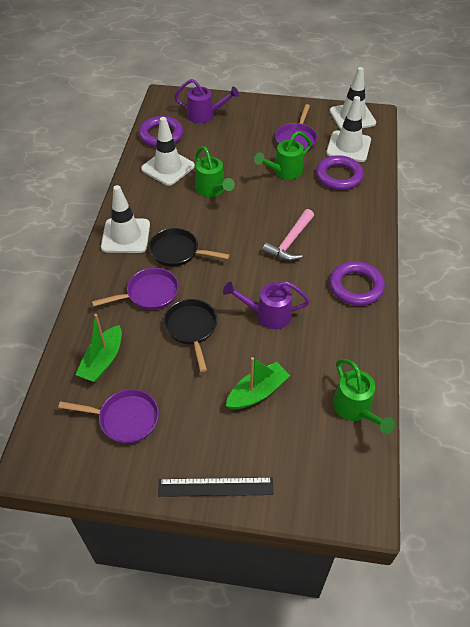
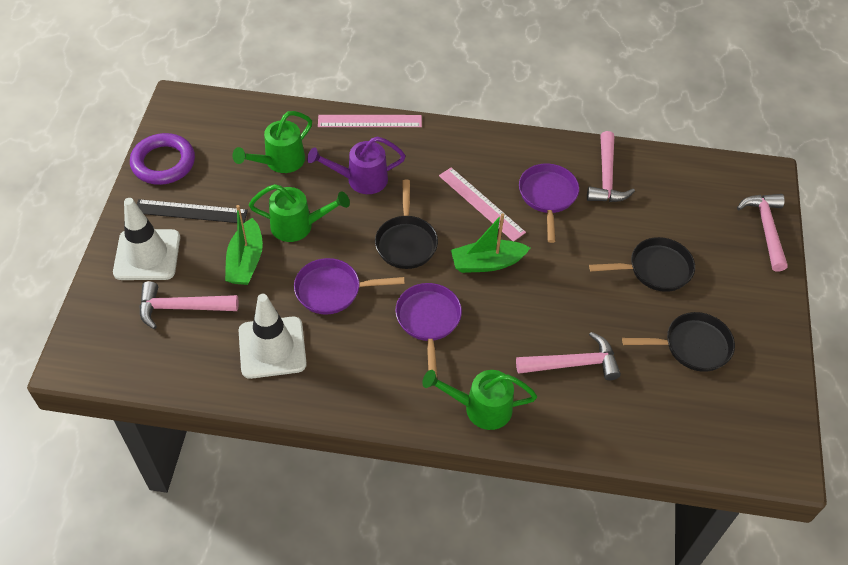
black pan: 2 -> 3
pink hammer: 1 -> 4
pink ruler: 0 -> 2
purple ring: 3 -> 1
purple watering can: 2 -> 1
white traffic cone: 4 -> 2

